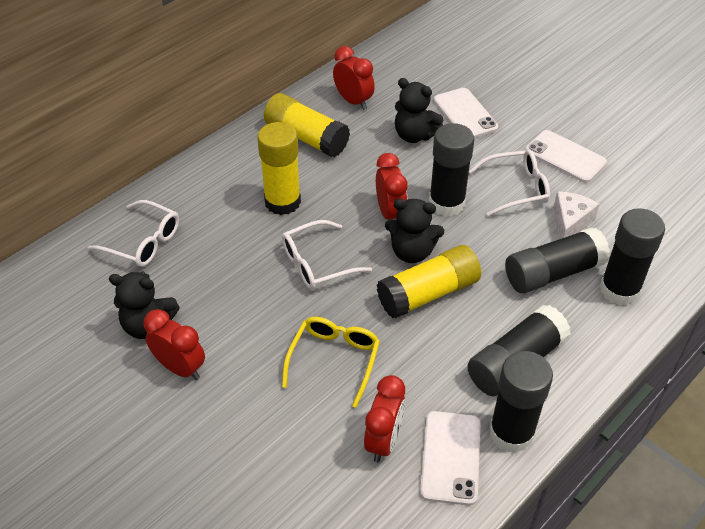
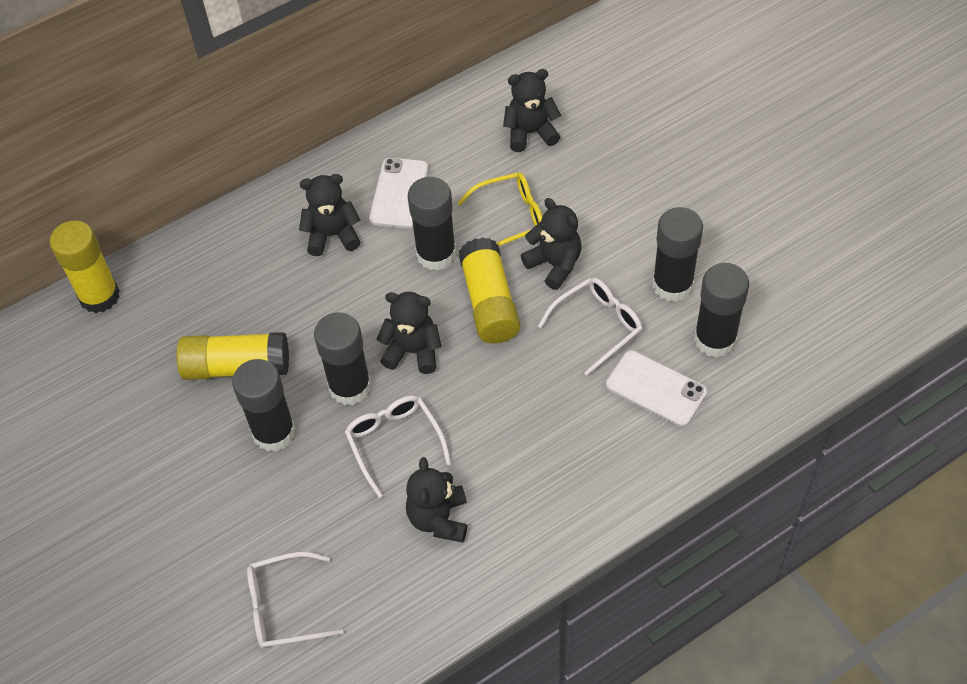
black teddy bear: 3 -> 5
red clock: 4 -> 0
white cheese: 1 -> 0
white phone: 3 -> 2

